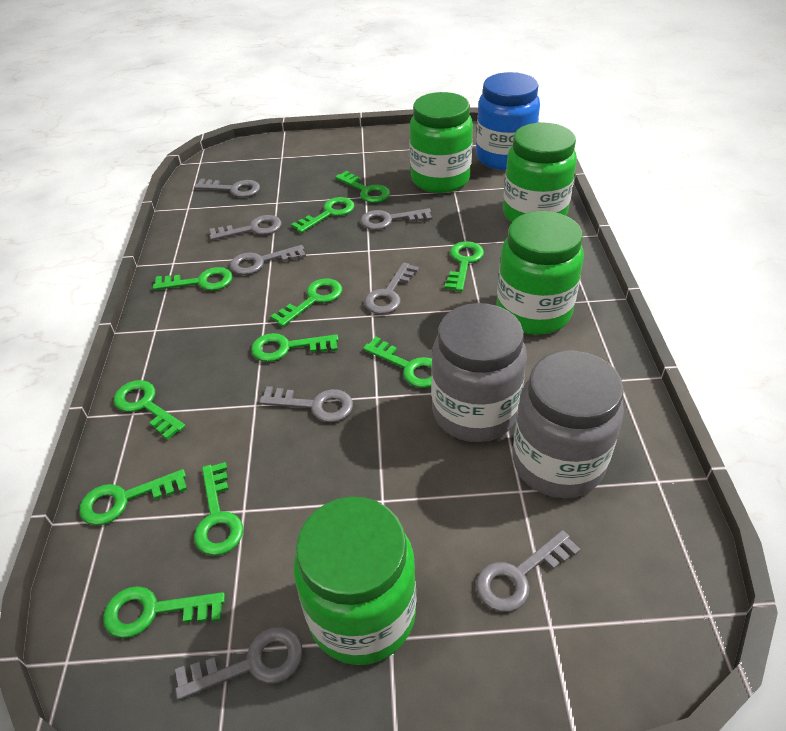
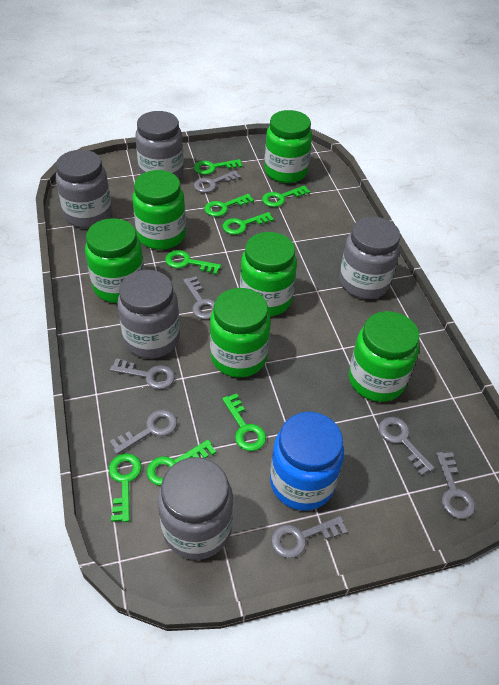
green jar: 4 -> 6
green key: 11 -> 8
grey jar: 2 -> 5
grey key: 8 -> 7

